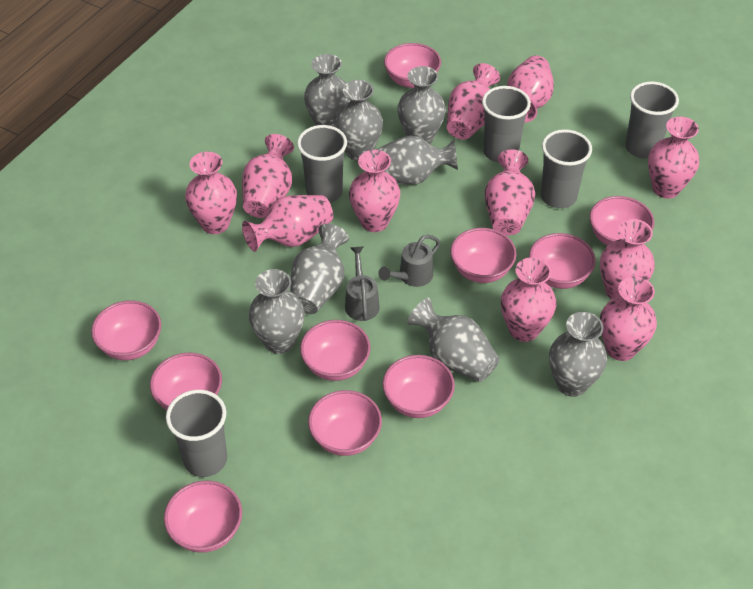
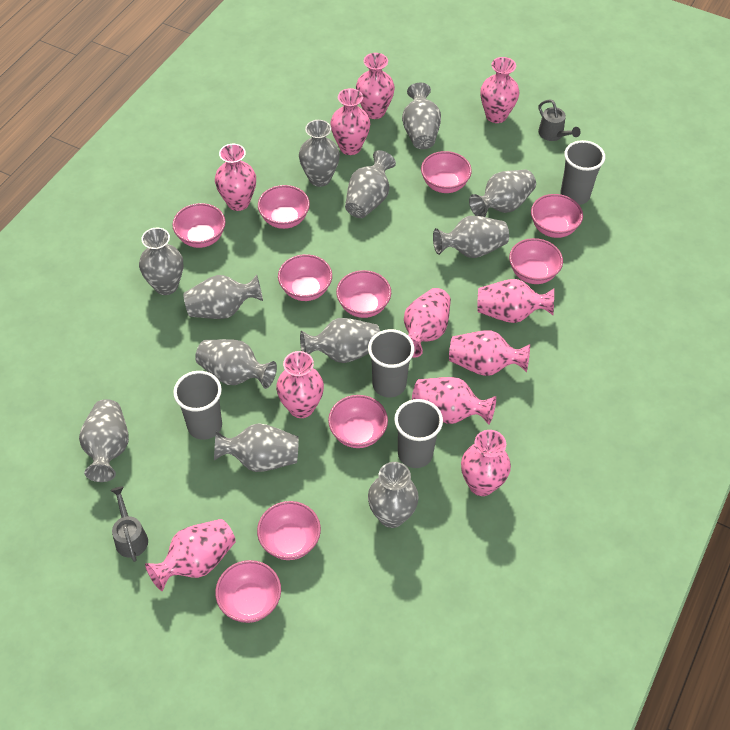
grey cup: 5 -> 4
grey vase: 8 -> 12

